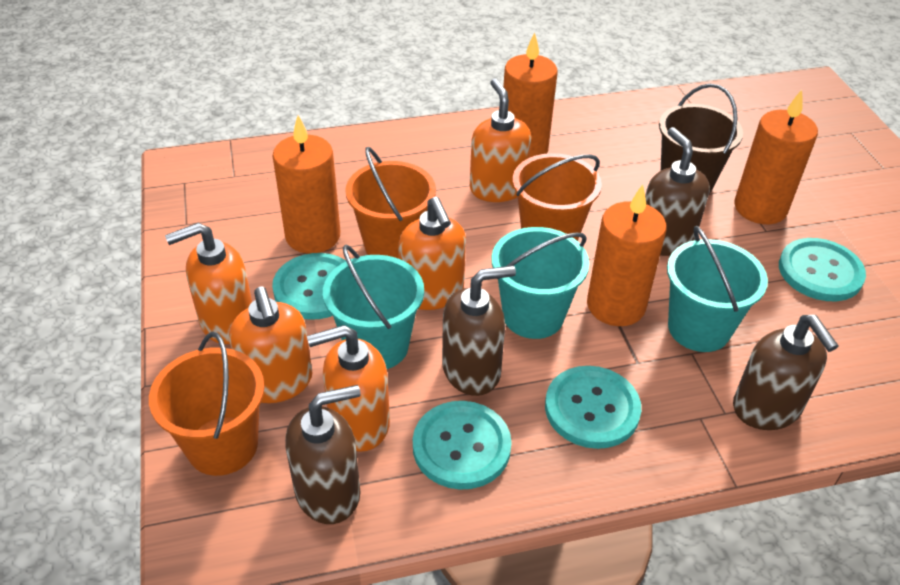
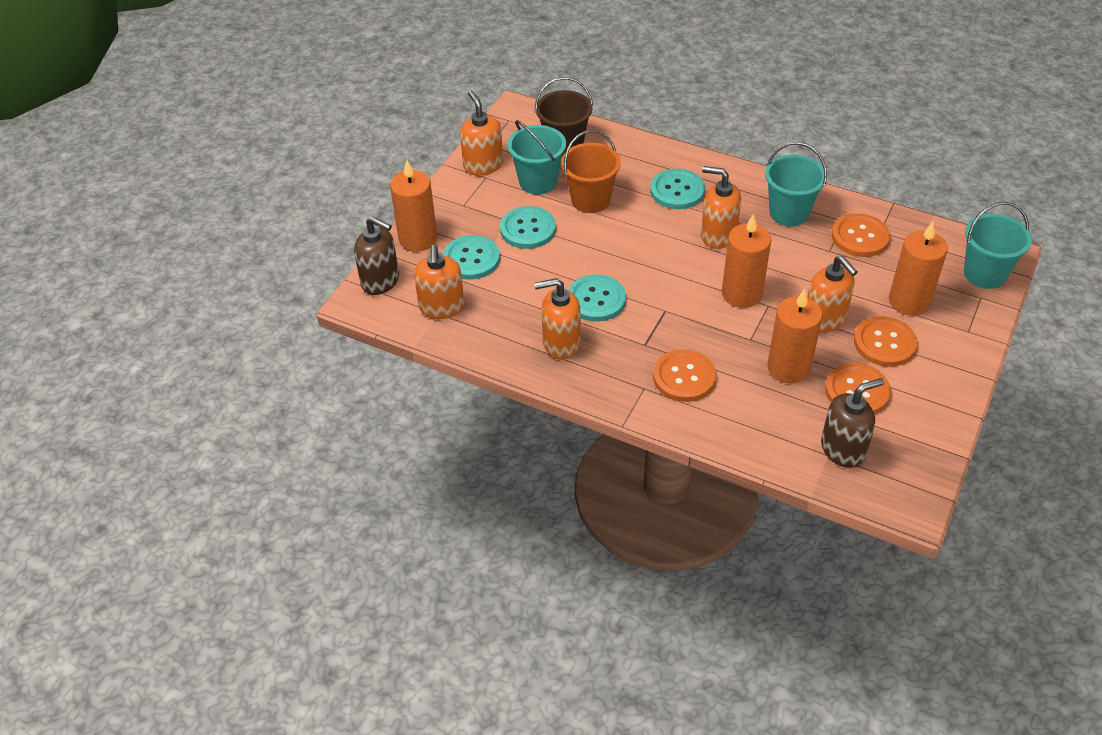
brown soap dispenser: 4 -> 2
orange bucket: 3 -> 1
orange button: 0 -> 4

